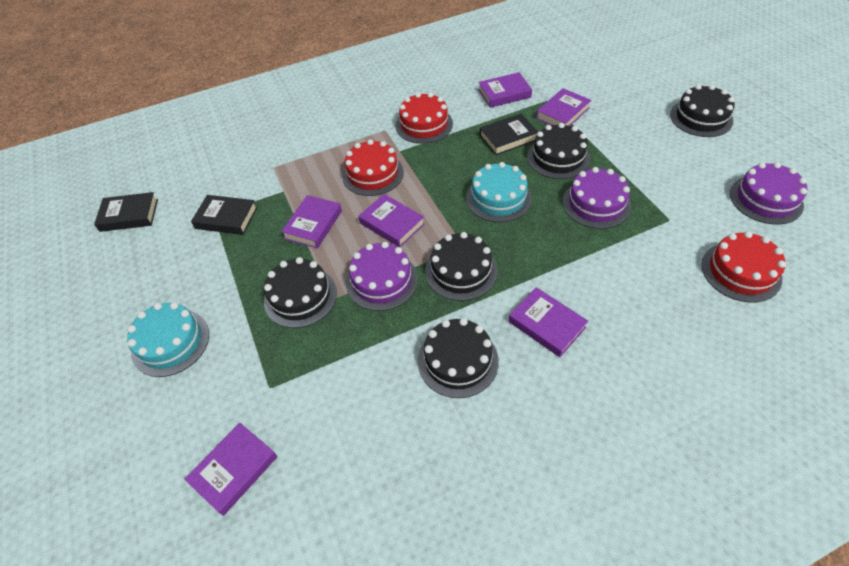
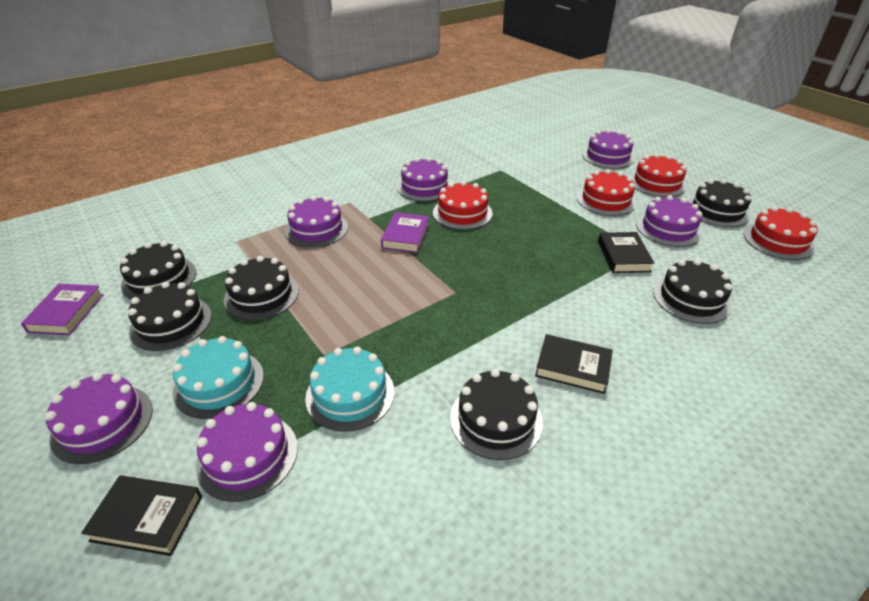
black cake: 5 -> 6
purple book: 6 -> 2
purple cake: 3 -> 6
red cake: 3 -> 4

